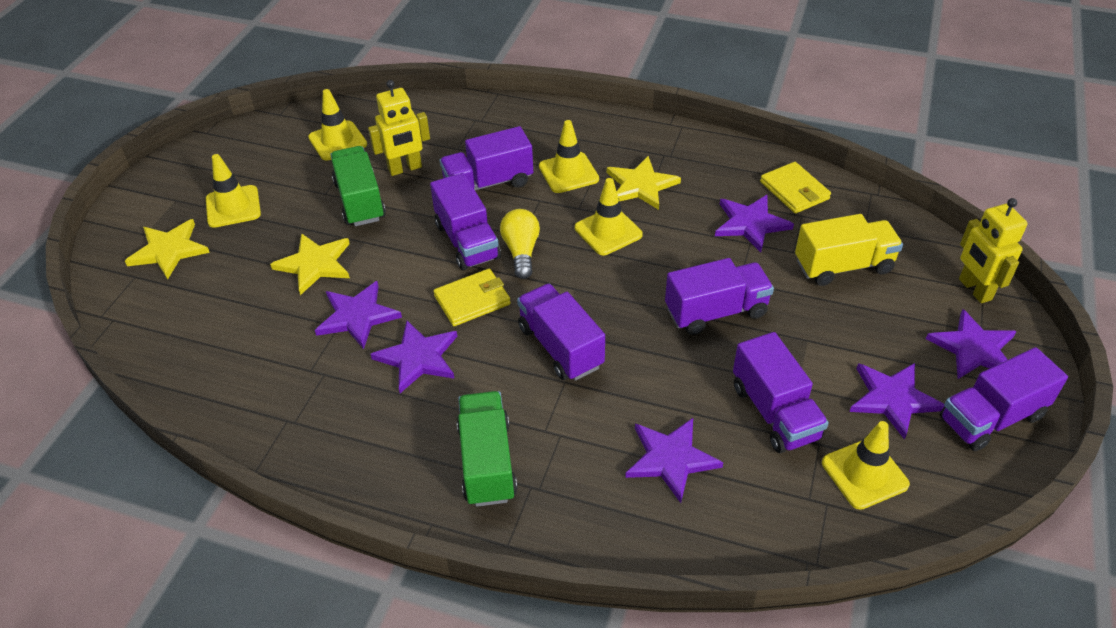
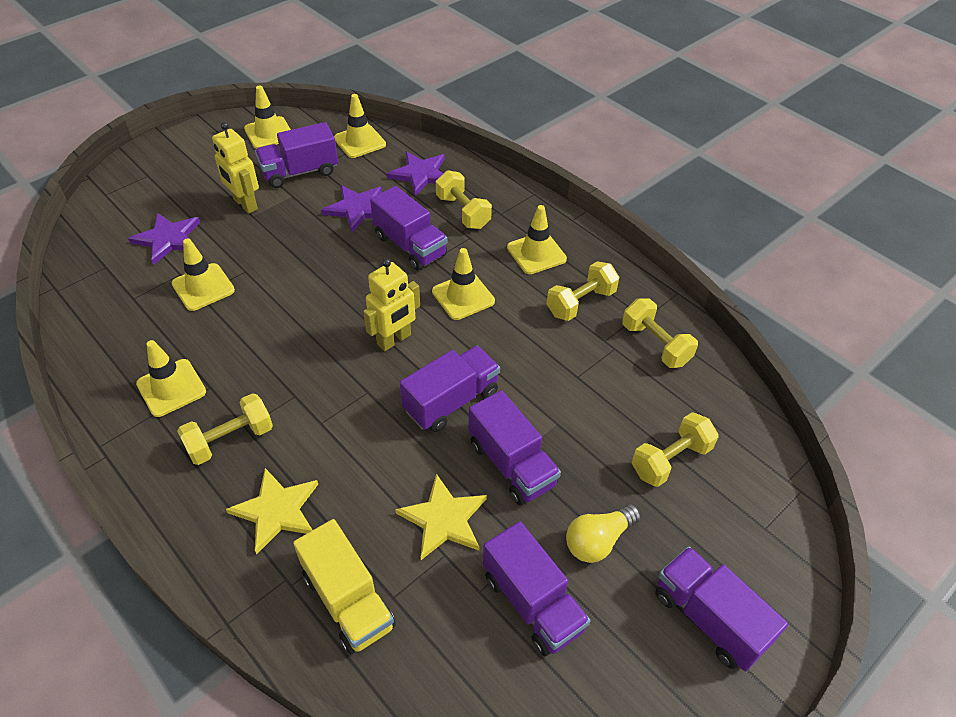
green truck: 2 -> 0
purple star: 6 -> 3
yellow dumbbell: 0 -> 5
yellow star: 3 -> 2
yellow traffic cone: 5 -> 6
yellow wallet: 2 -> 0

